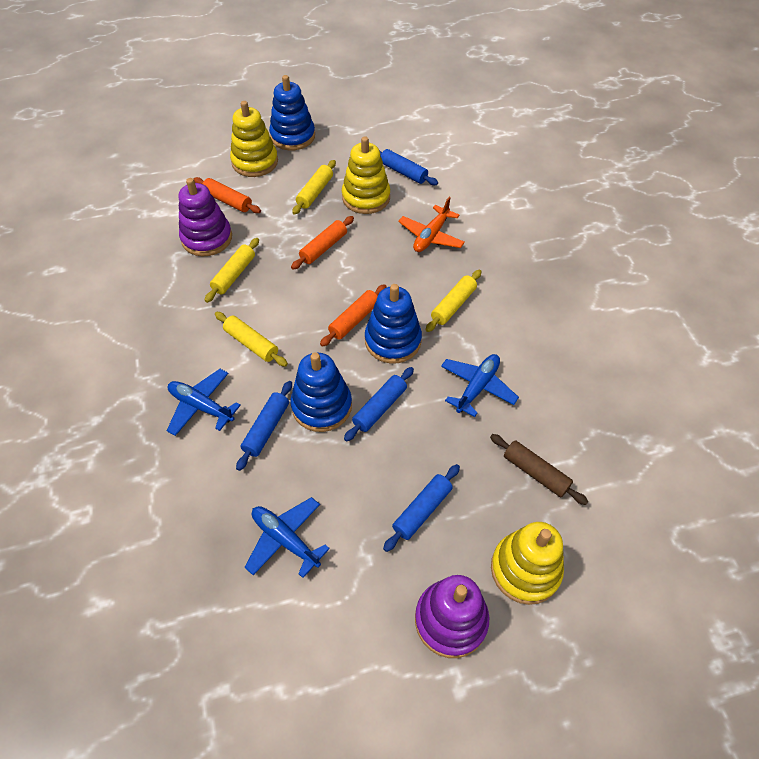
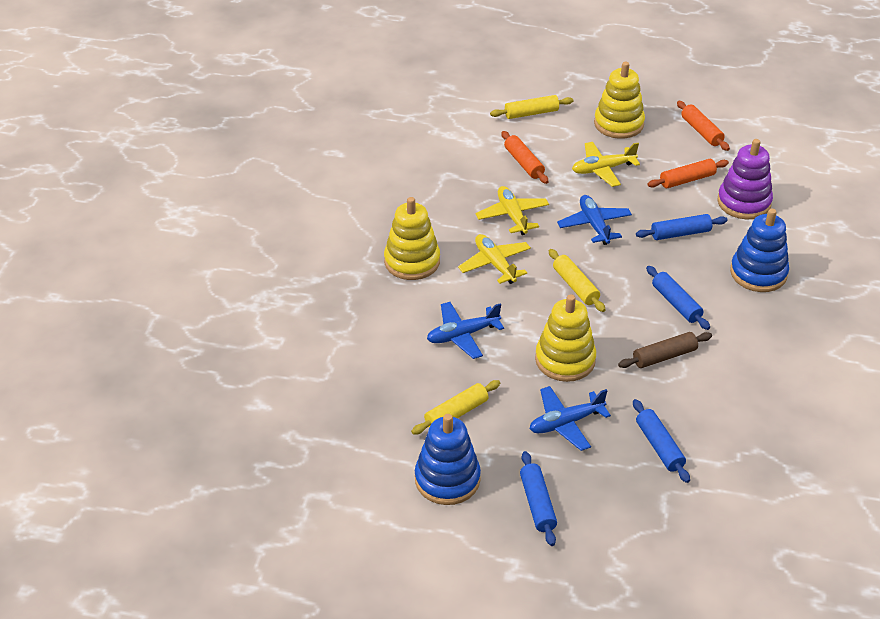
blue stacking toy: 3 -> 2
orange plane: 1 -> 0
purple stacking toy: 2 -> 1
yellow plane: 0 -> 3
yellow rolling pin: 4 -> 3

